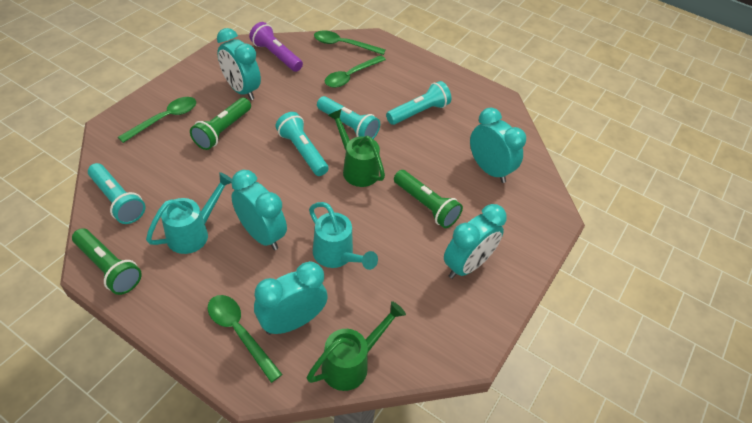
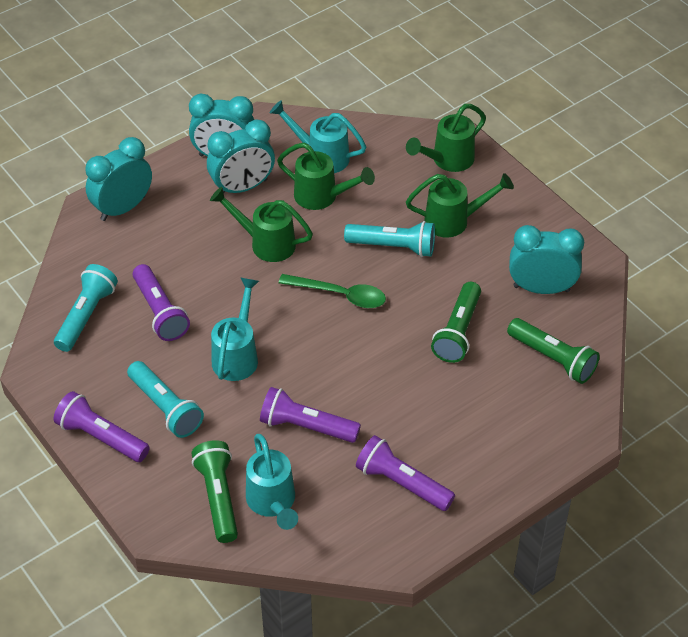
green spoon: 4 -> 1
green watering can: 2 -> 4
purple flashlight: 1 -> 4
turquoise clock: 5 -> 4
turquoise flashlight: 4 -> 3
turquoise watering can: 2 -> 3

